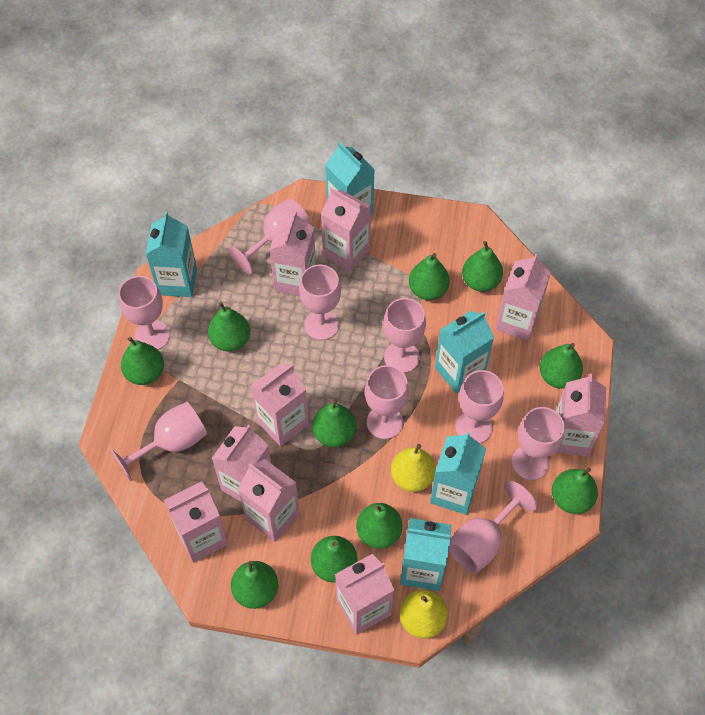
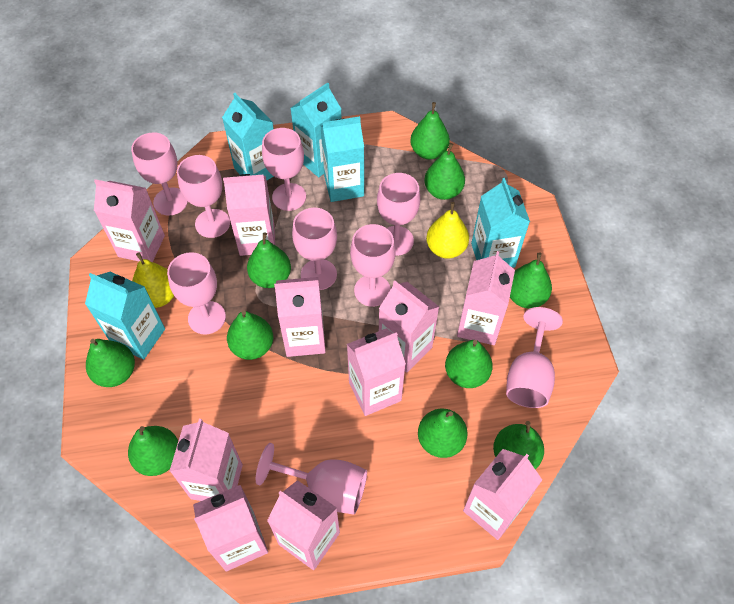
pink carton: 9 -> 10

